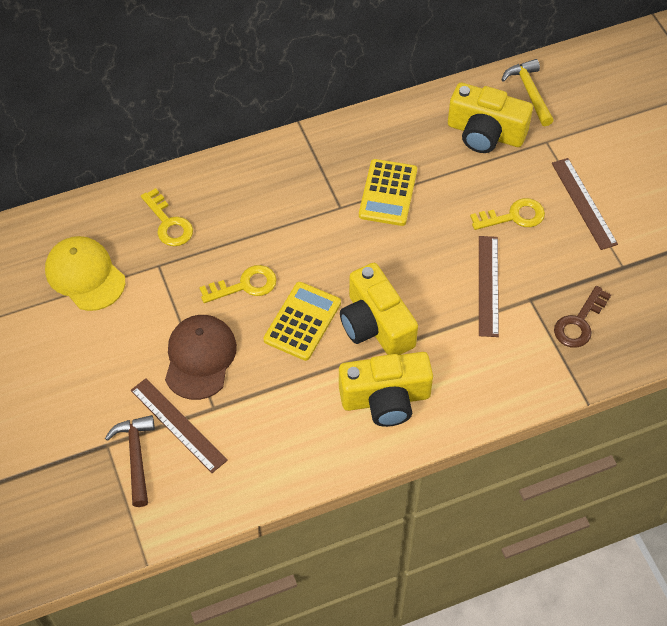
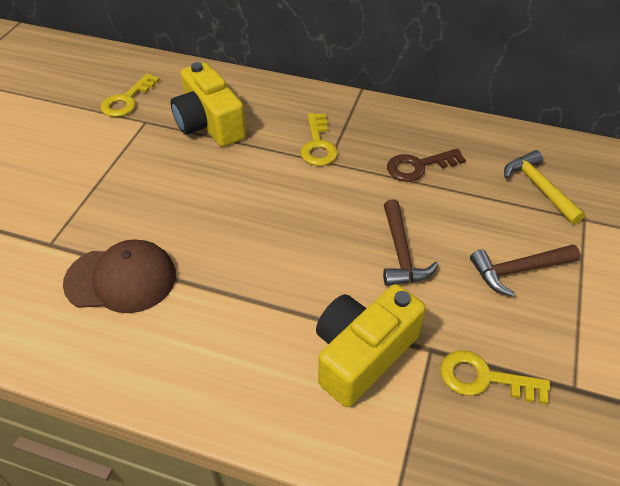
brown hammer: 1 -> 2
brown ruler: 3 -> 0
yellow calculator: 2 -> 0
yellow camera: 3 -> 2
yellow cap: 1 -> 0

